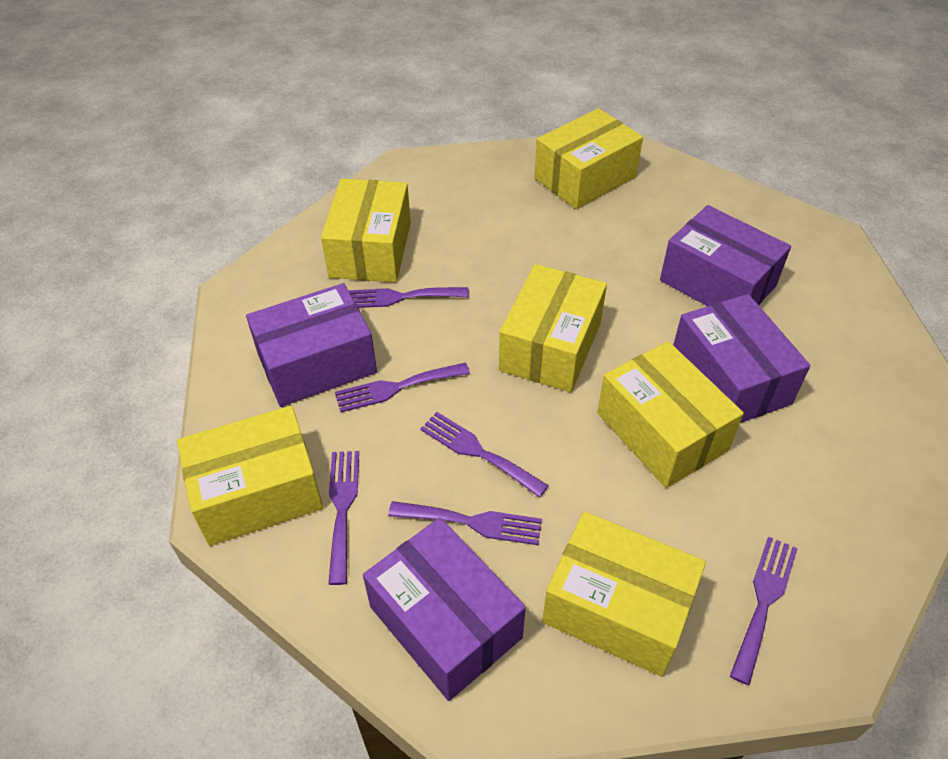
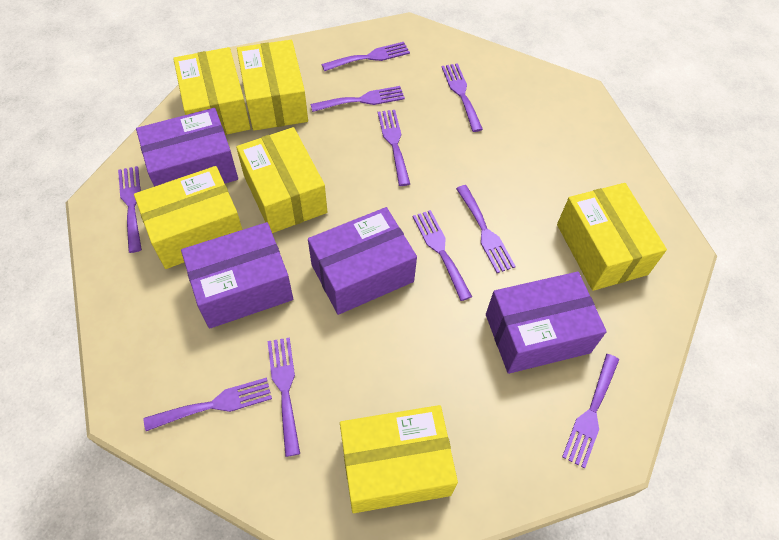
purple fork: 6 -> 10

